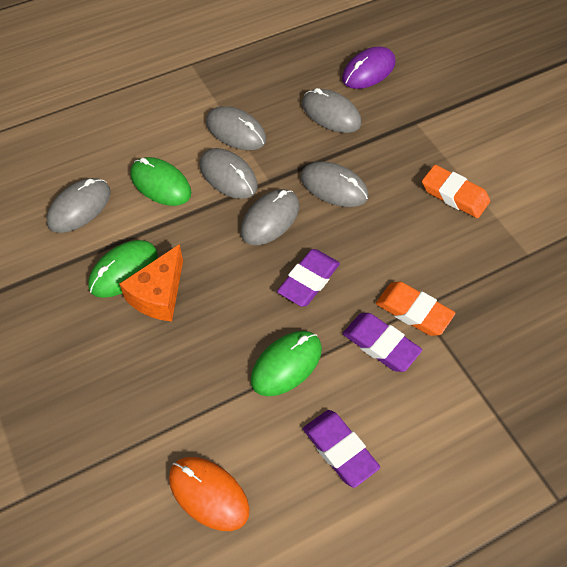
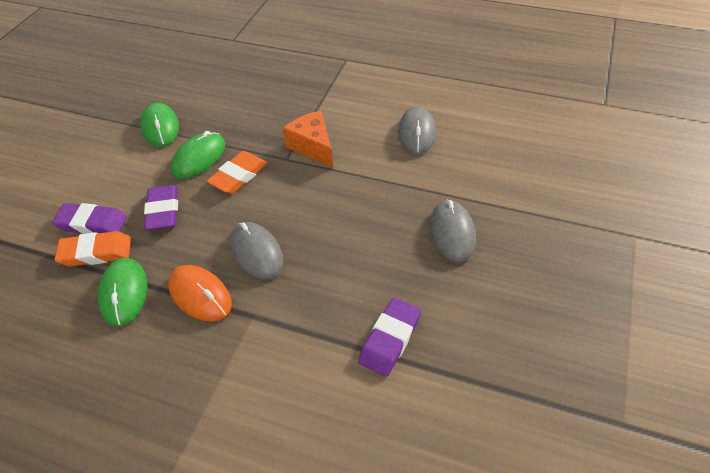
grey mouse: 6 -> 3
purple mouse: 1 -> 0

